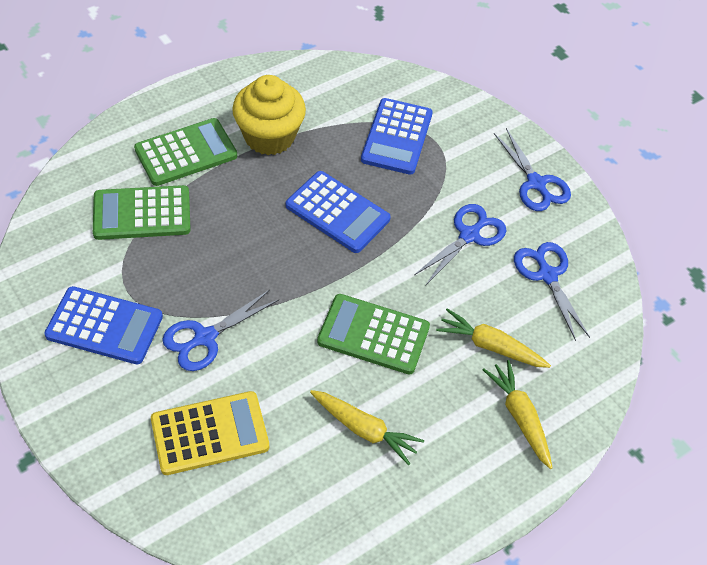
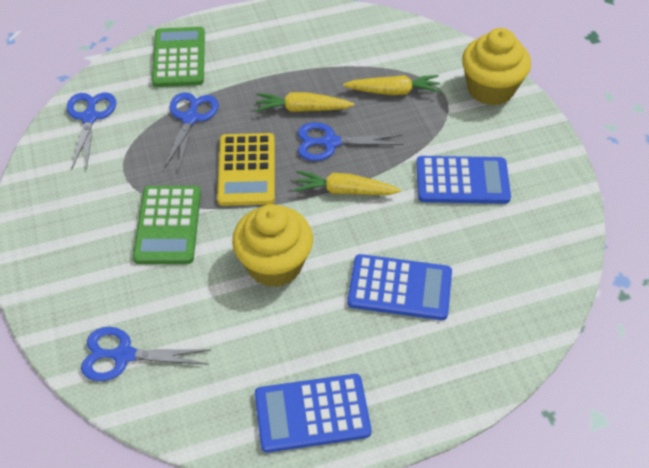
green calculator: 3 -> 2
yellow cupcake: 1 -> 2

